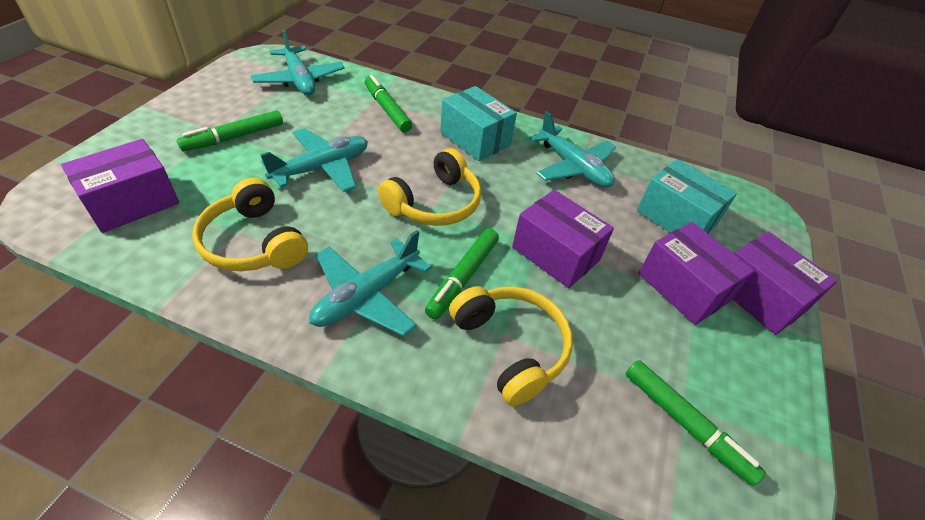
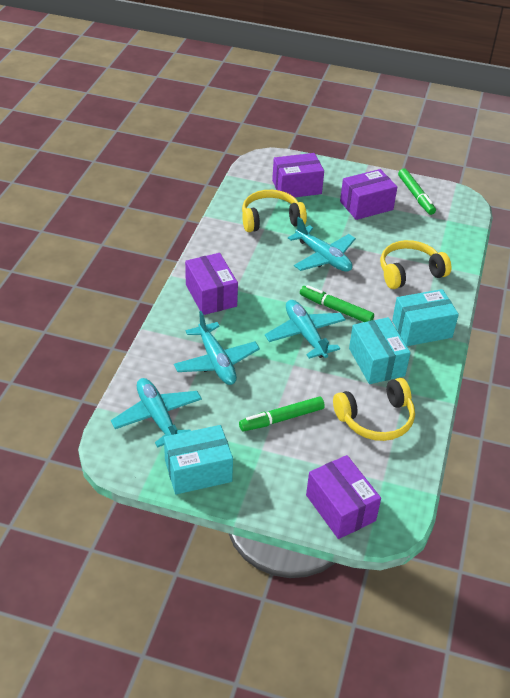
green marker: 4 -> 3
turquoise box: 2 -> 3

